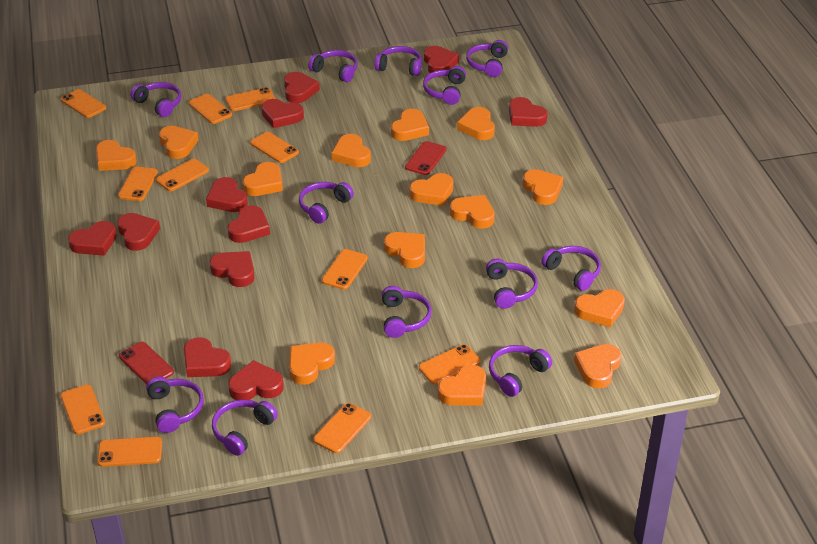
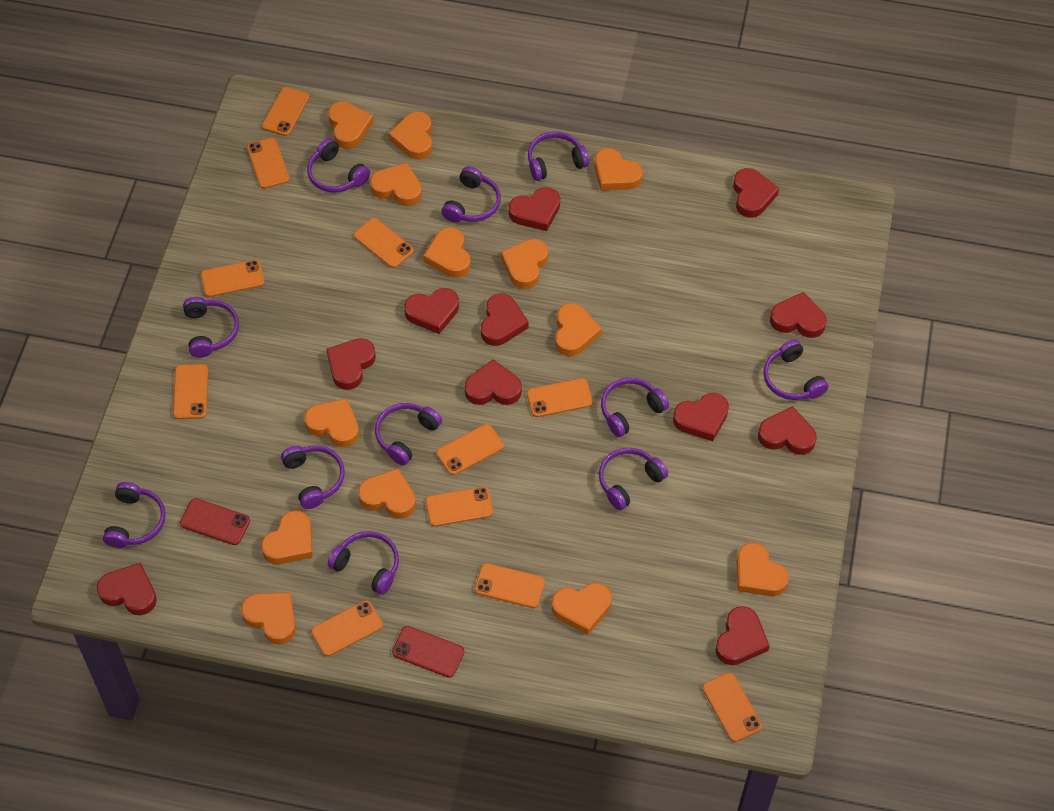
orange heart: 14 -> 13
purple headphones: 12 -> 11

